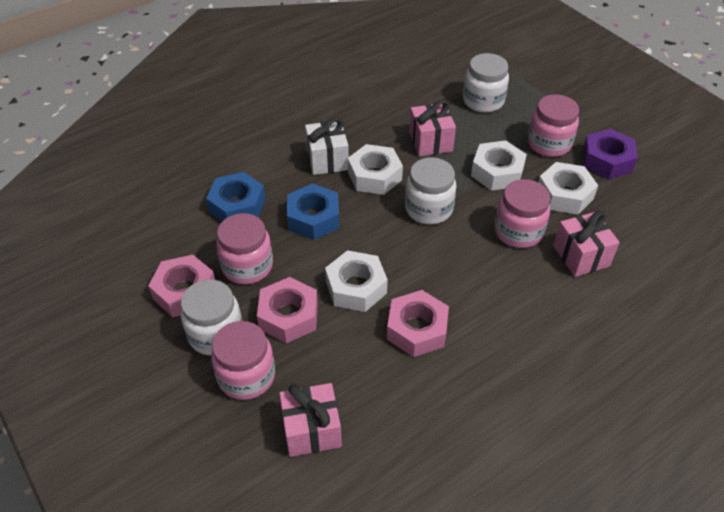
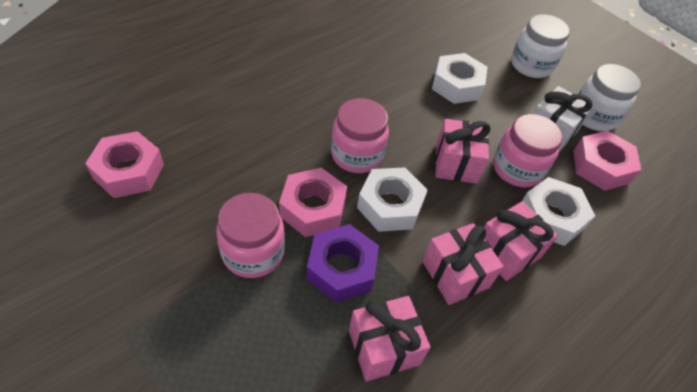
blue nut: 2 -> 0
pink gift: 3 -> 4
pink jar: 4 -> 3
white jar: 3 -> 2
white nut: 4 -> 3

